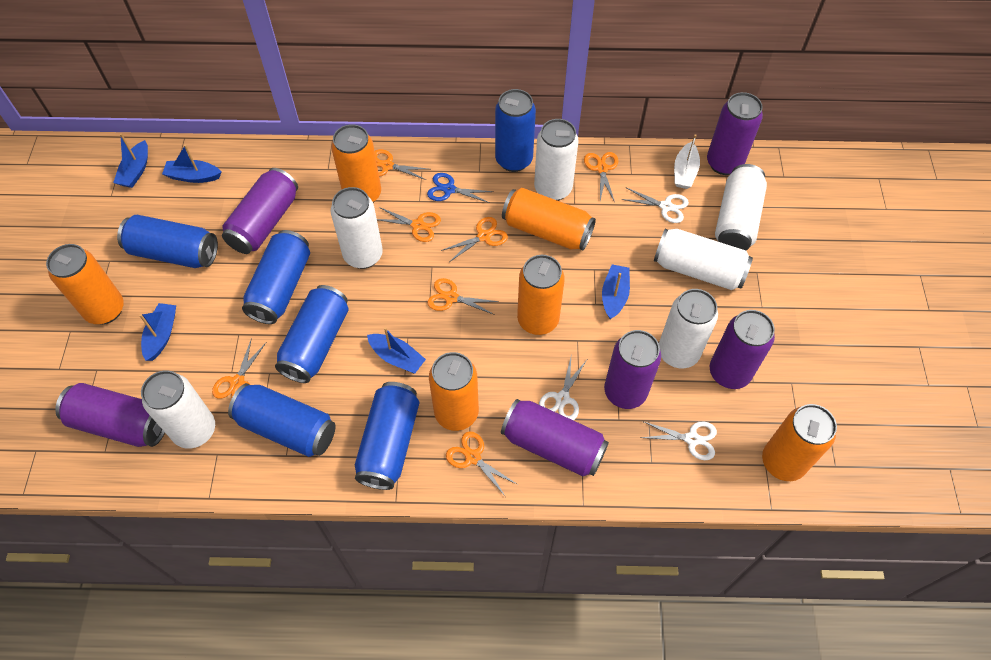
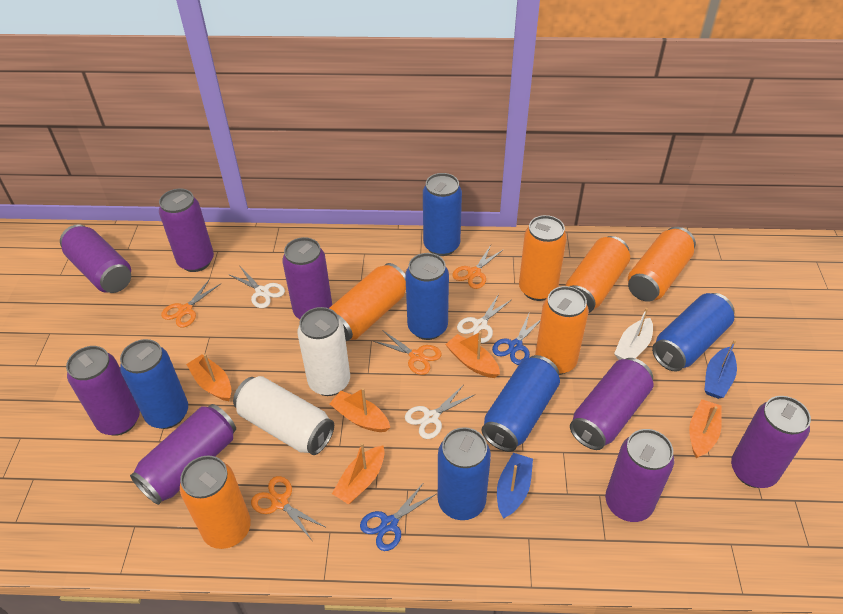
blue boat: 5 -> 2
blue scissors: 1 -> 2
orange boat: 0 -> 5
orange scissors: 7 -> 4
purple can: 6 -> 8
white can: 6 -> 2

